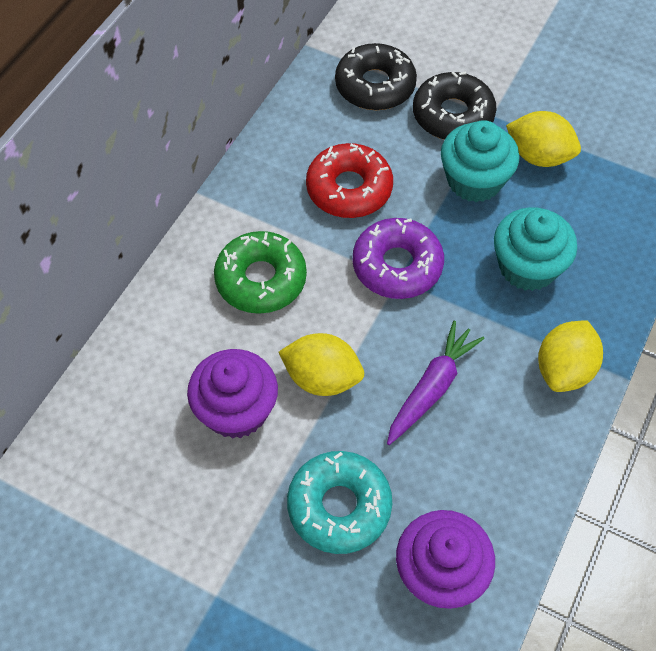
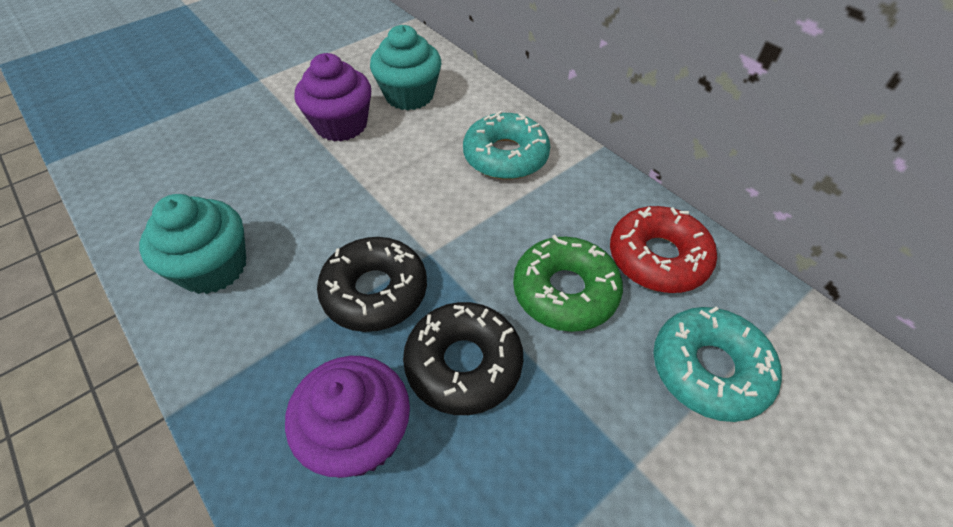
purple carrot: 1 -> 0
purple donut: 1 -> 0
turquoise donut: 1 -> 2
yellow lemon: 3 -> 0

